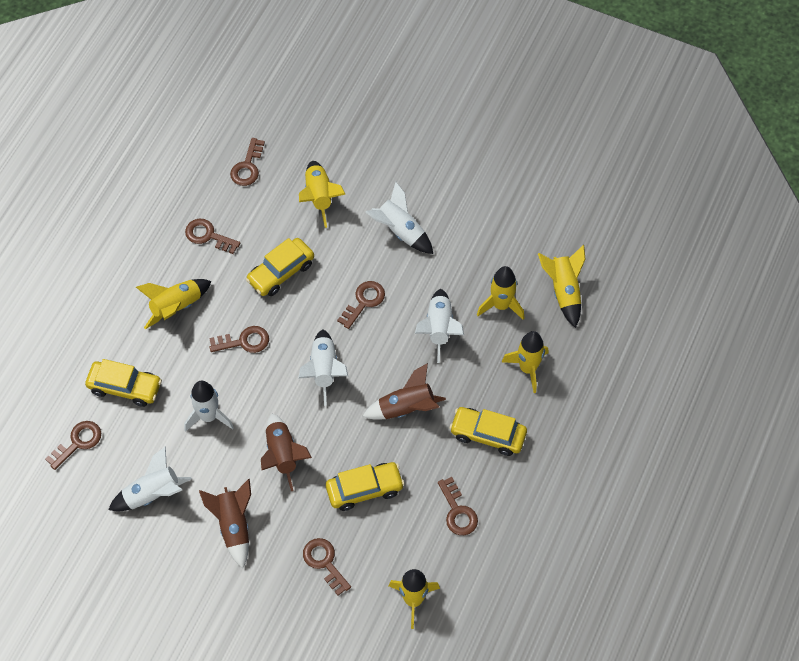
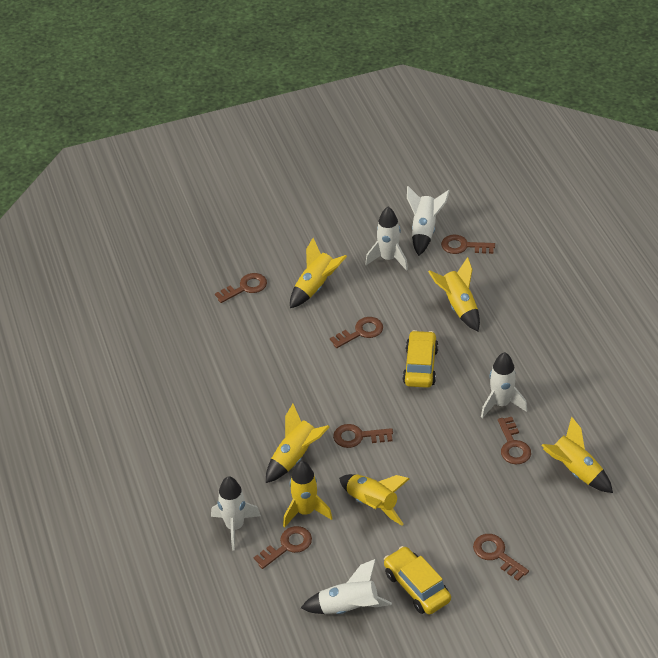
brown rocket: 3 -> 0
yellow car: 4 -> 2

